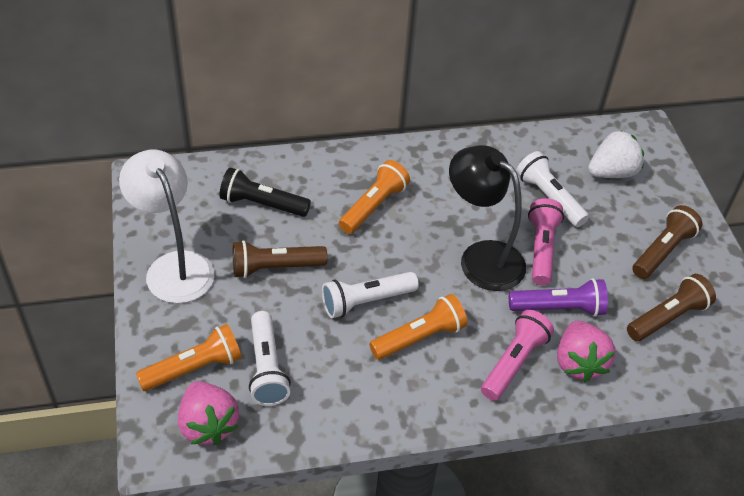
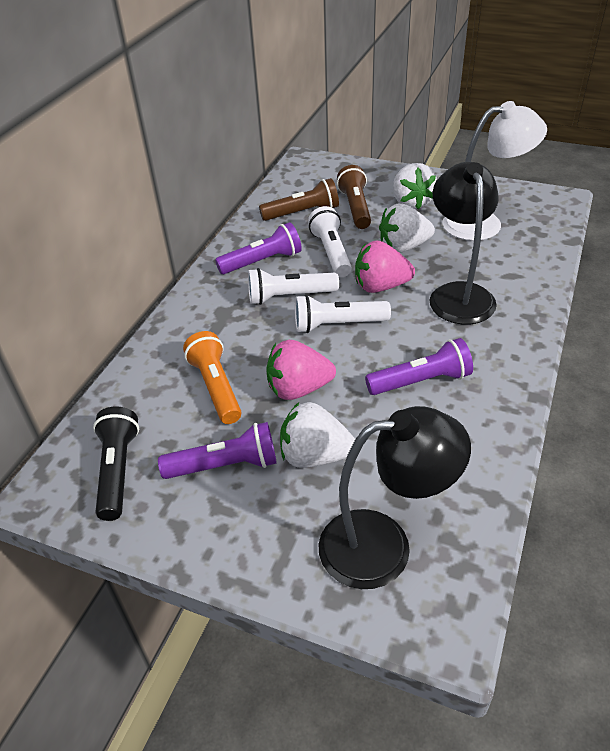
black lamp: 1 -> 2
brown flashlight: 3 -> 2
orange flashlight: 3 -> 1
pink flashlight: 2 -> 0
purple flashlight: 1 -> 3
white strawberry: 1 -> 3

